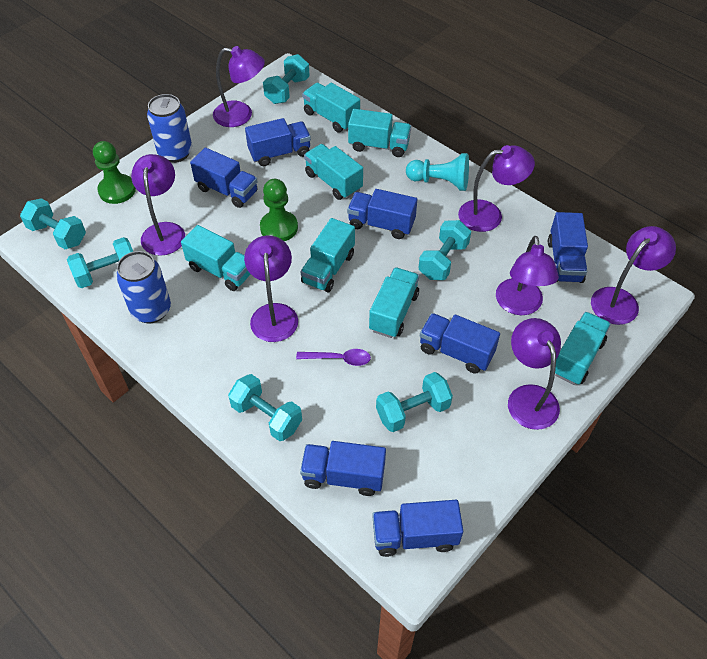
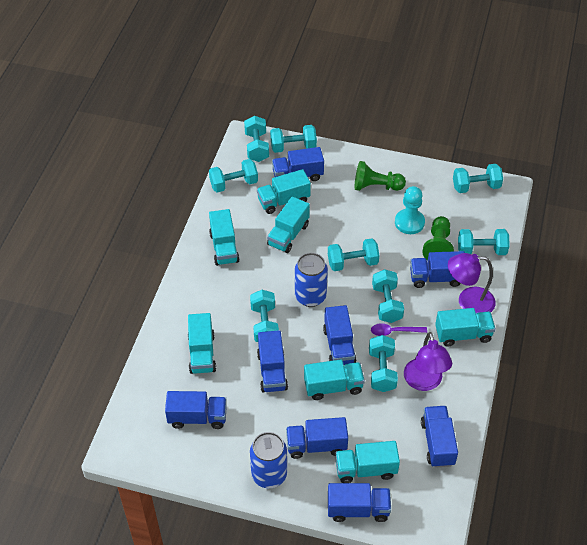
blue truck: 7 -> 8
purple lamp: 7 -> 2
turquoise dumbbell: 6 -> 9

